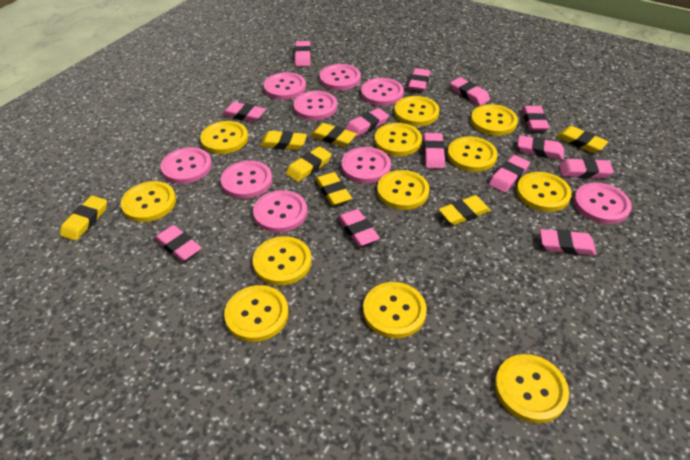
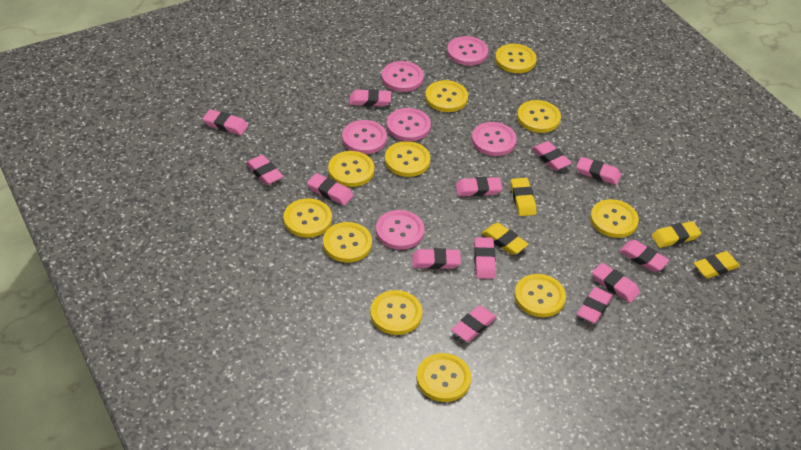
pink button: 9 -> 6
yellow button: 12 -> 11
yellow eraser: 7 -> 4

